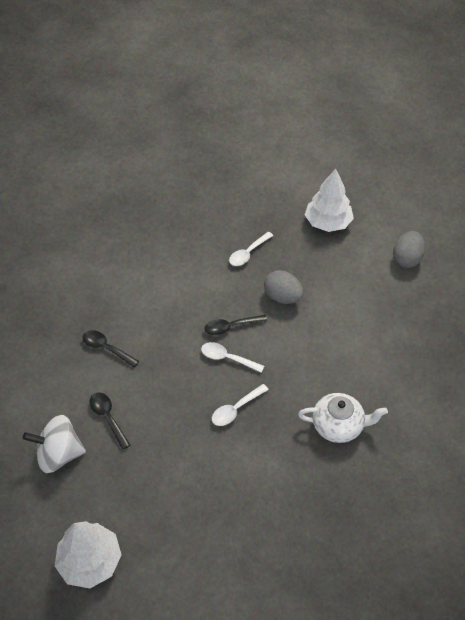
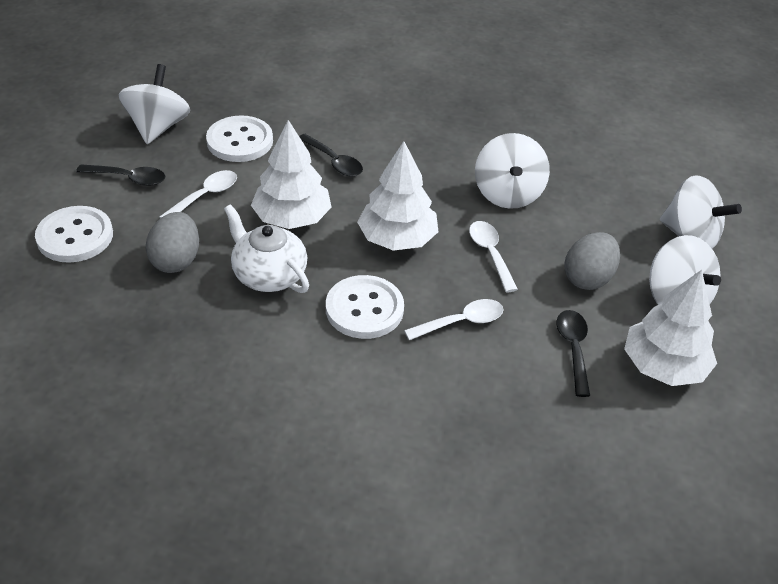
white button: 0 -> 3
white spinning top: 1 -> 4
white tree: 2 -> 3

